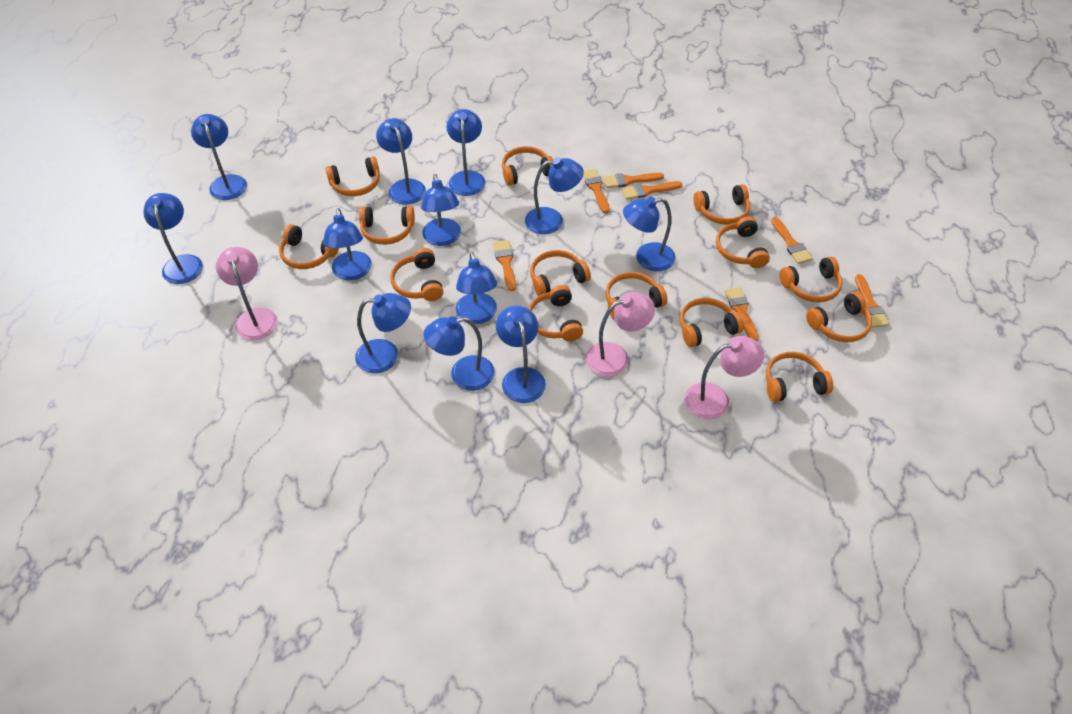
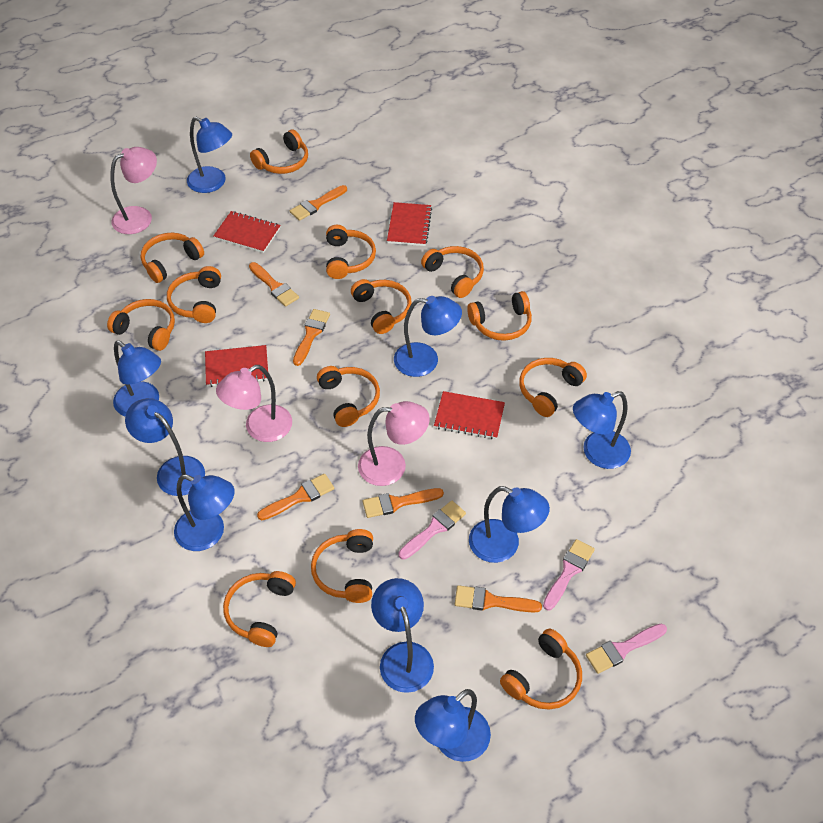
blue lamp: 12 -> 9
orange brush: 7 -> 6
orange headphones: 14 -> 13
pink brush: 0 -> 3
red notebook: 0 -> 4

